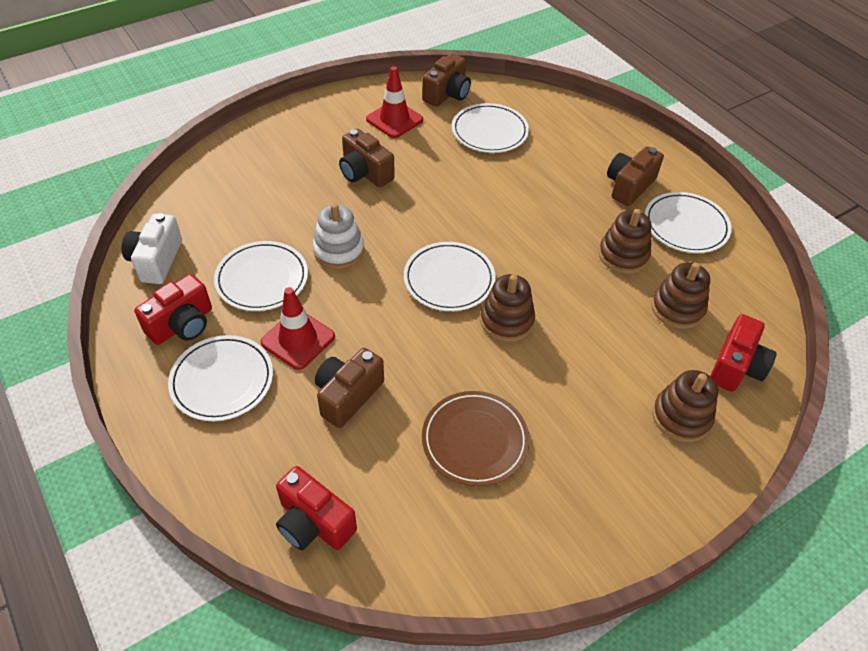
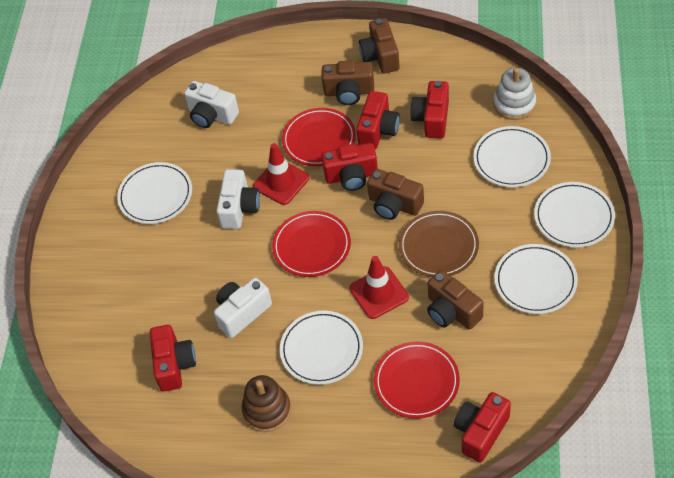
brown stacking toy: 4 -> 1
red camera: 3 -> 5
red plate: 0 -> 3
white camera: 1 -> 3

